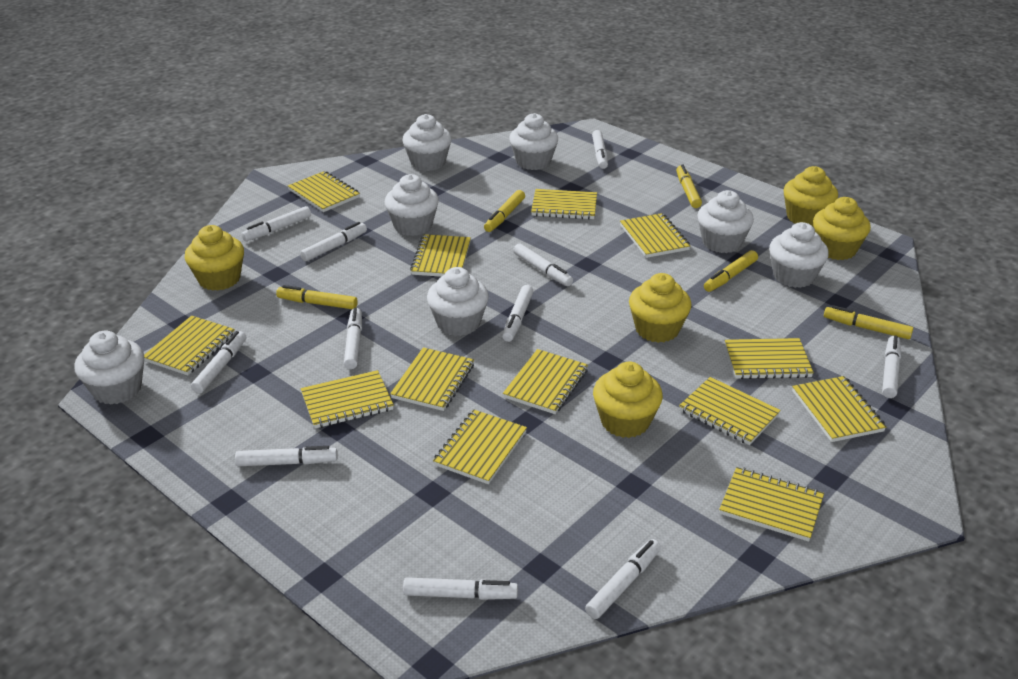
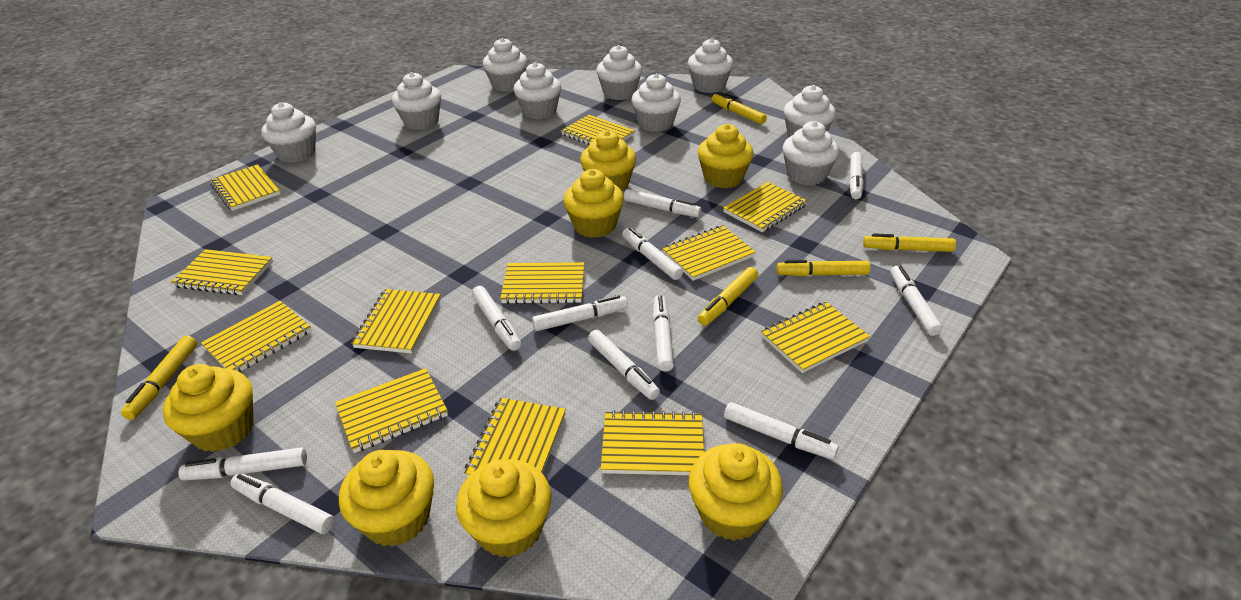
white cupcake: 7 -> 9
yellow cupcake: 5 -> 7
yellow notebook: 13 -> 12

